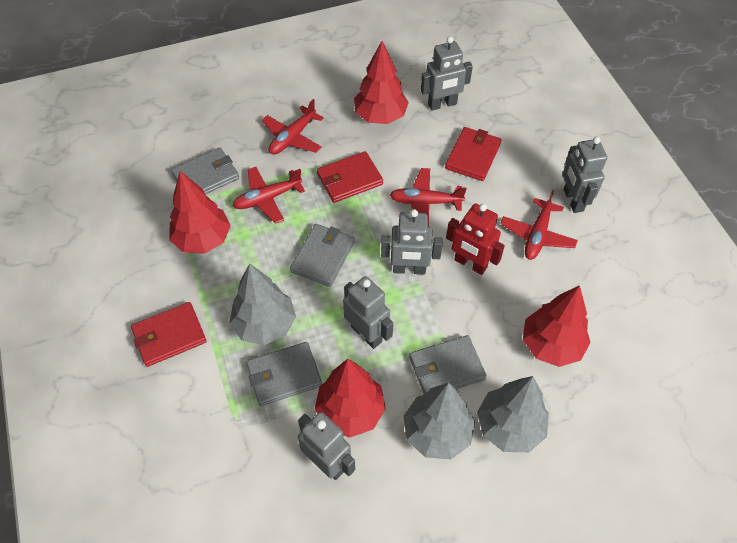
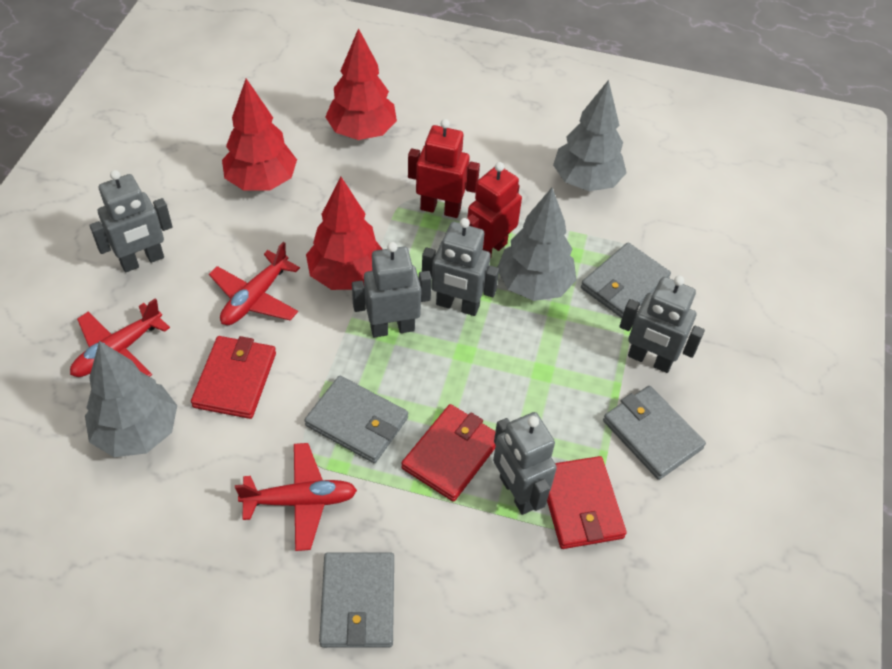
red plane: 4 -> 3
red robot: 1 -> 2
red tree: 4 -> 3

